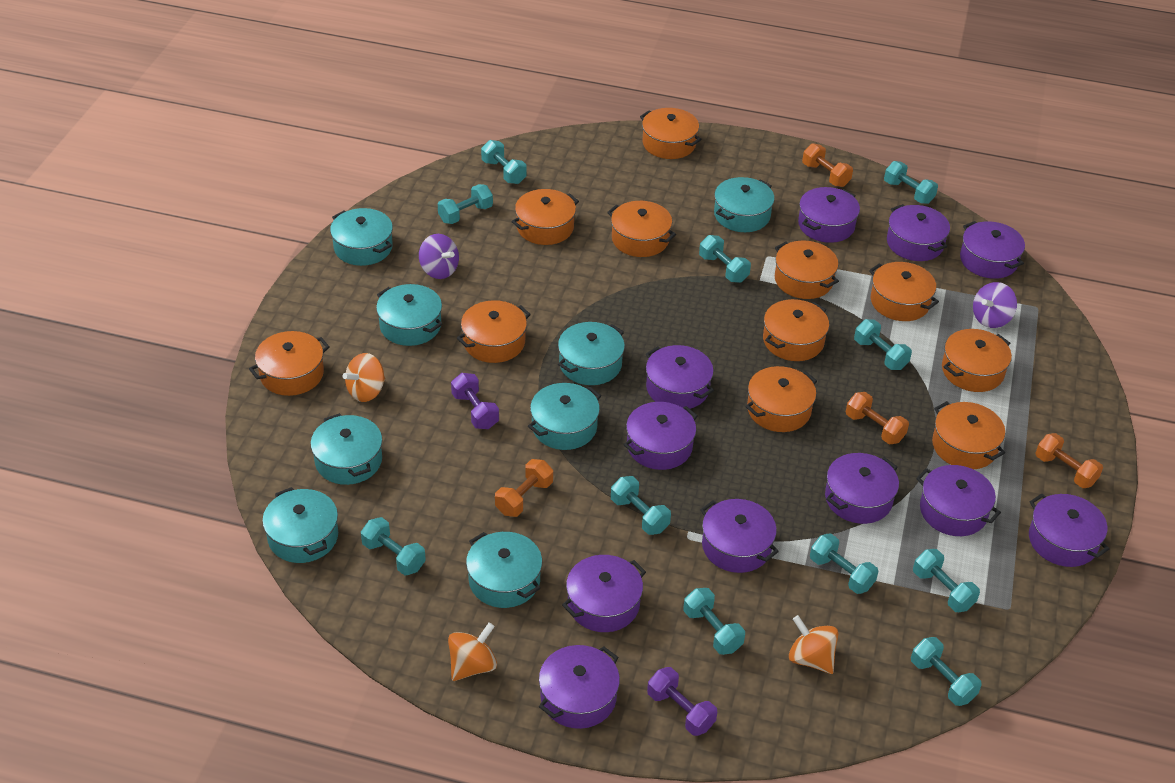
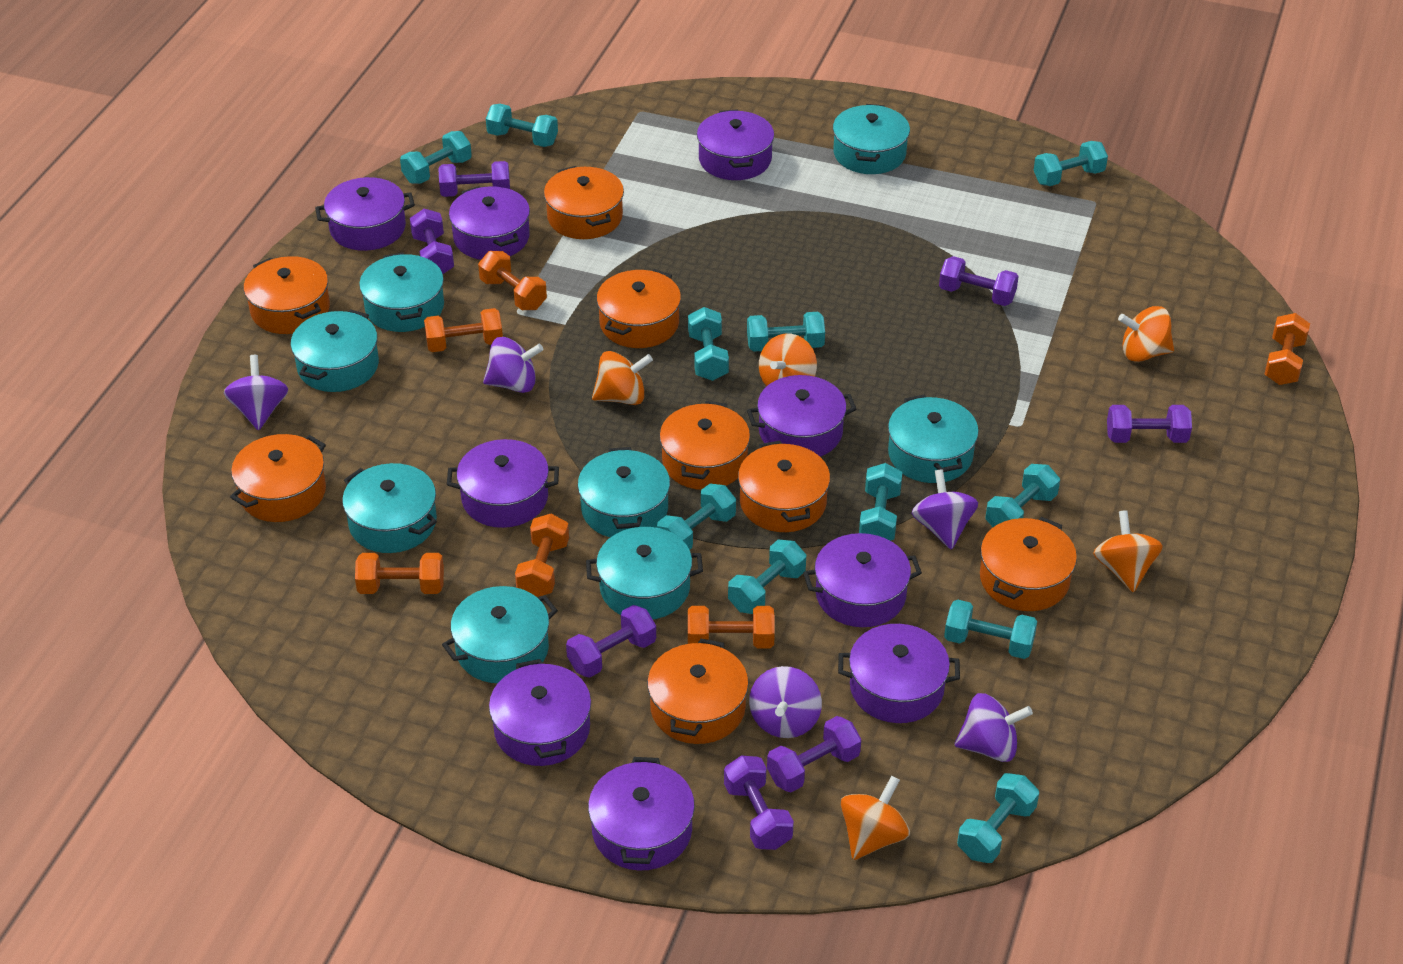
orange dumbbell: 4 -> 6
orange pot: 11 -> 8
orange spinning top: 3 -> 5
purple dumbbell: 2 -> 7
purple pot: 11 -> 9
purple spinning top: 2 -> 5

